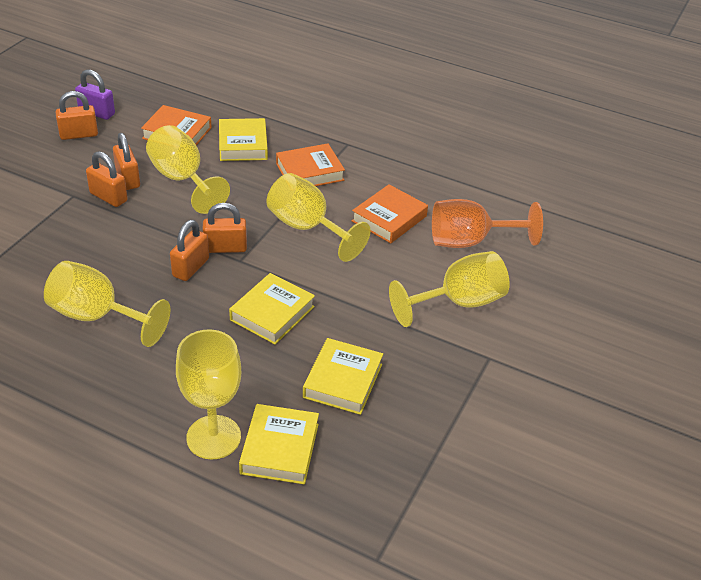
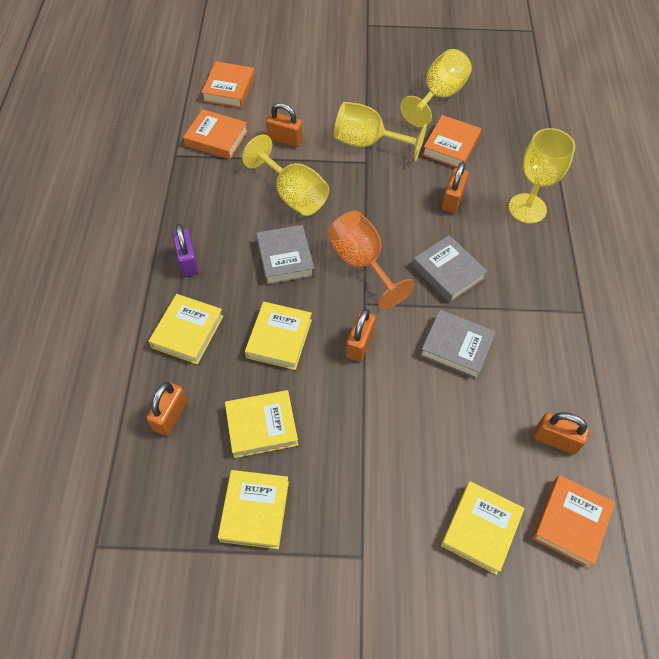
grey book: 0 -> 3
orange book: 3 -> 4
yellow book: 4 -> 5
yellow goblet: 5 -> 4

